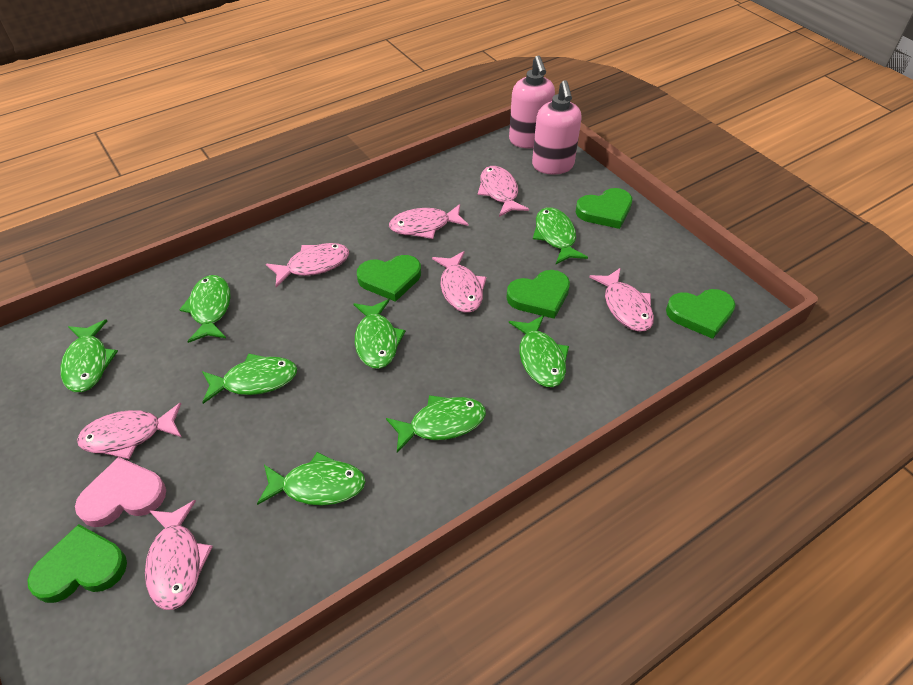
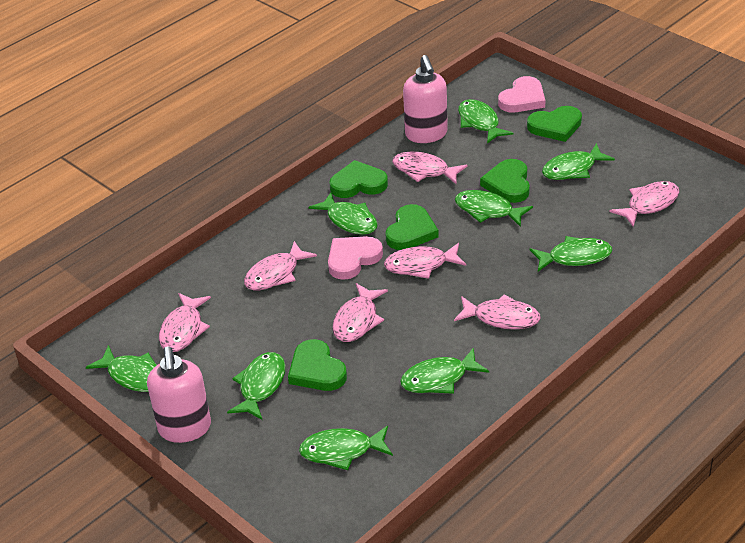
green fish: 8 -> 9
pink heart: 1 -> 2

